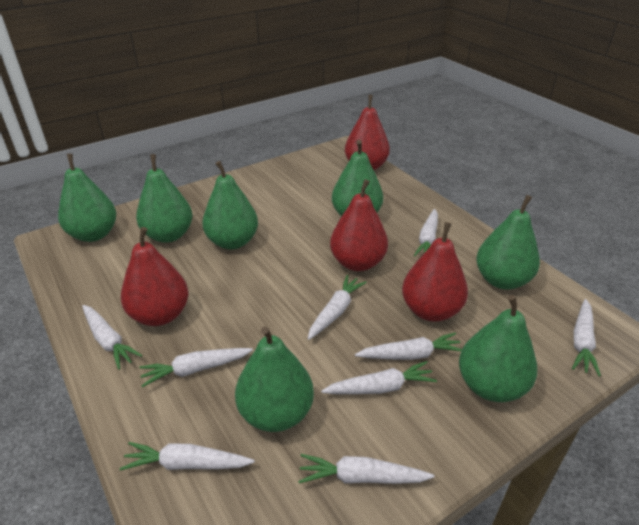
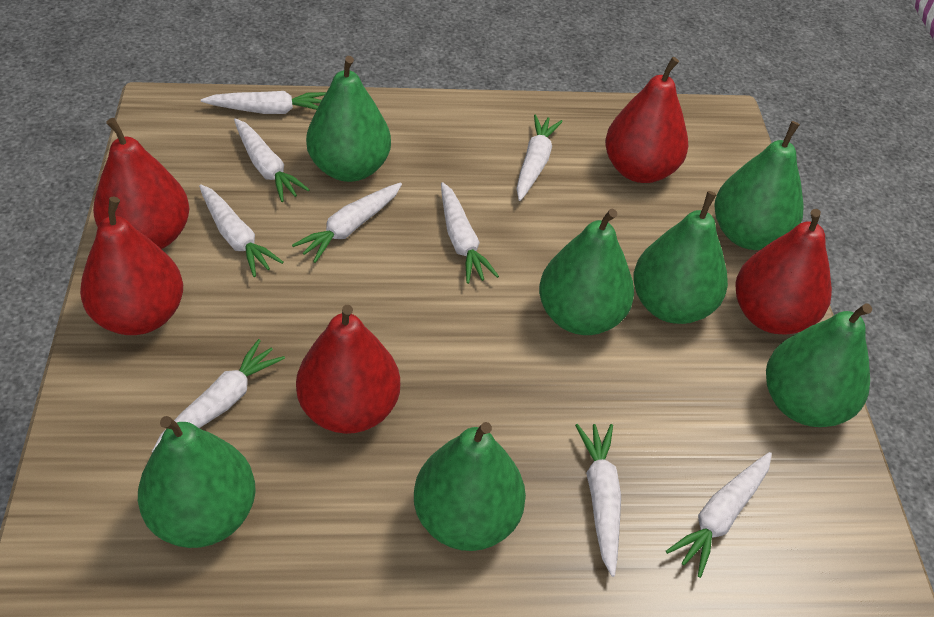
red pear: 4 -> 5

